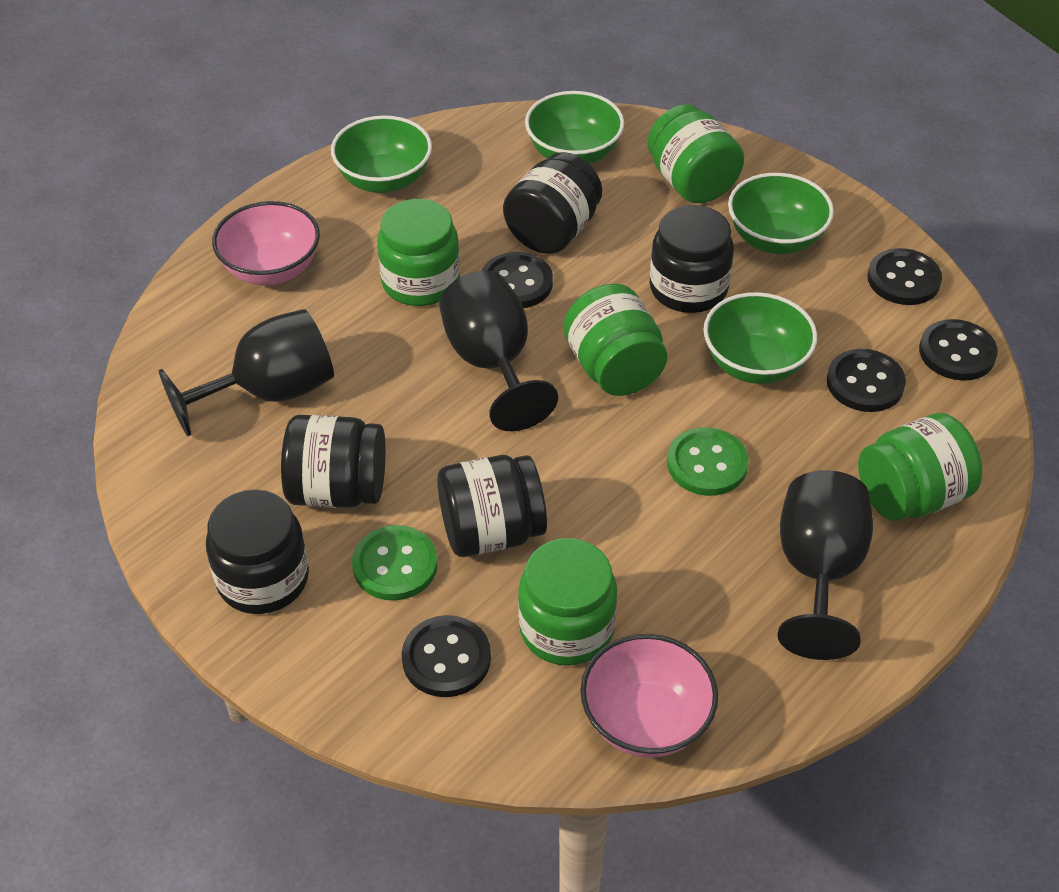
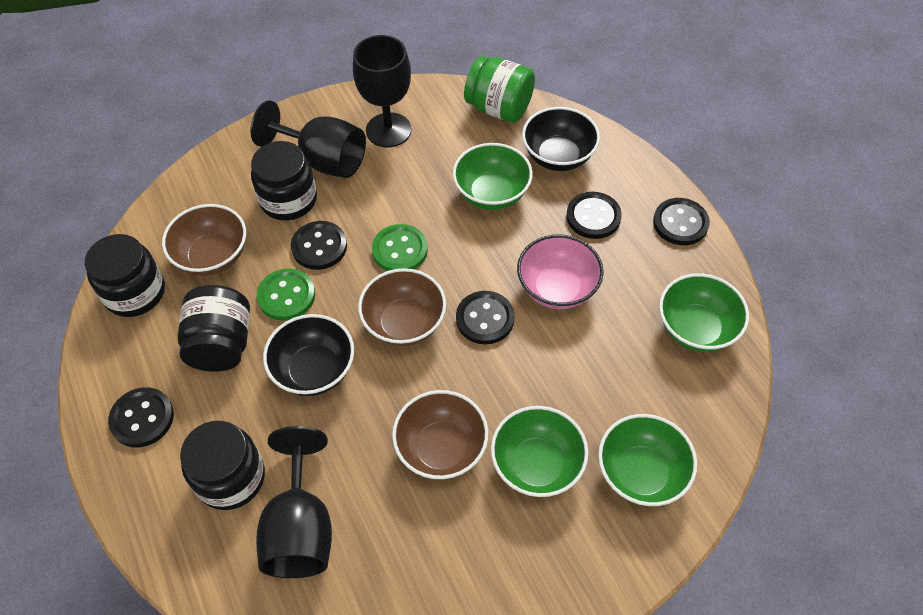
black bowl: 0 -> 2
black jar: 5 -> 4
brown bowl: 0 -> 3
green jar: 5 -> 1
pink bowl: 2 -> 1

